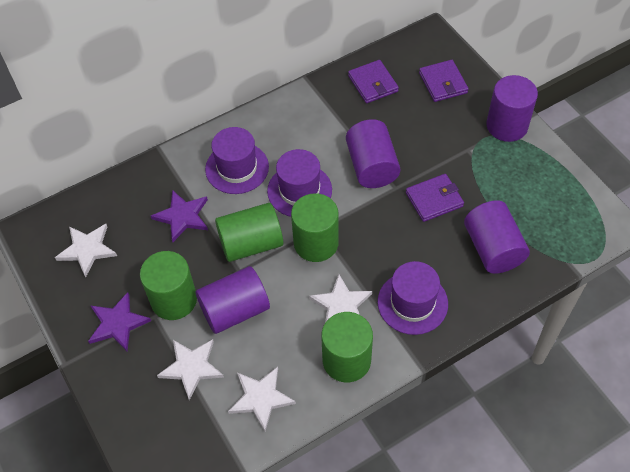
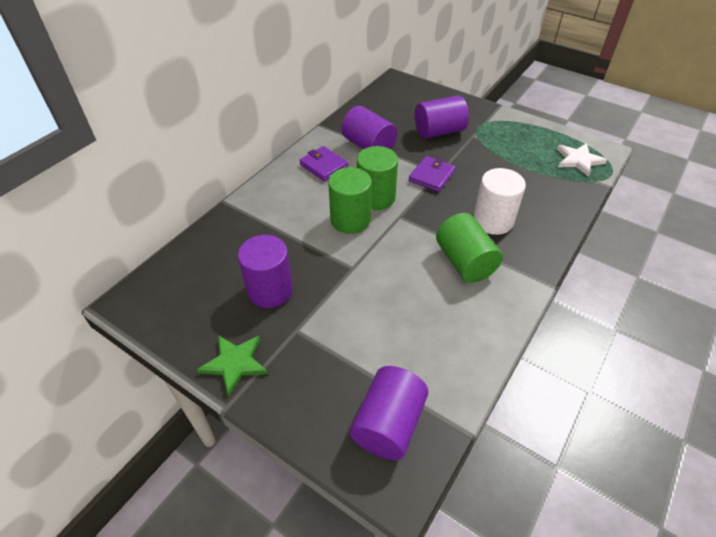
green cylinder: 4 -> 3
green star: 0 -> 1
purple hat: 3 -> 0
purple star: 2 -> 0
purple wallet: 3 -> 2
white cylinder: 0 -> 1
white star: 4 -> 1

